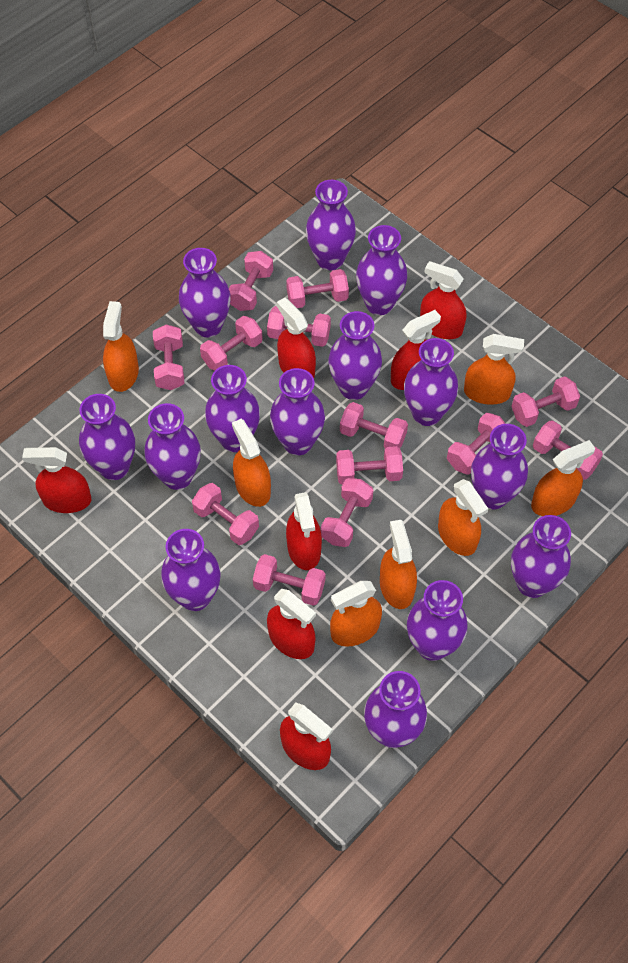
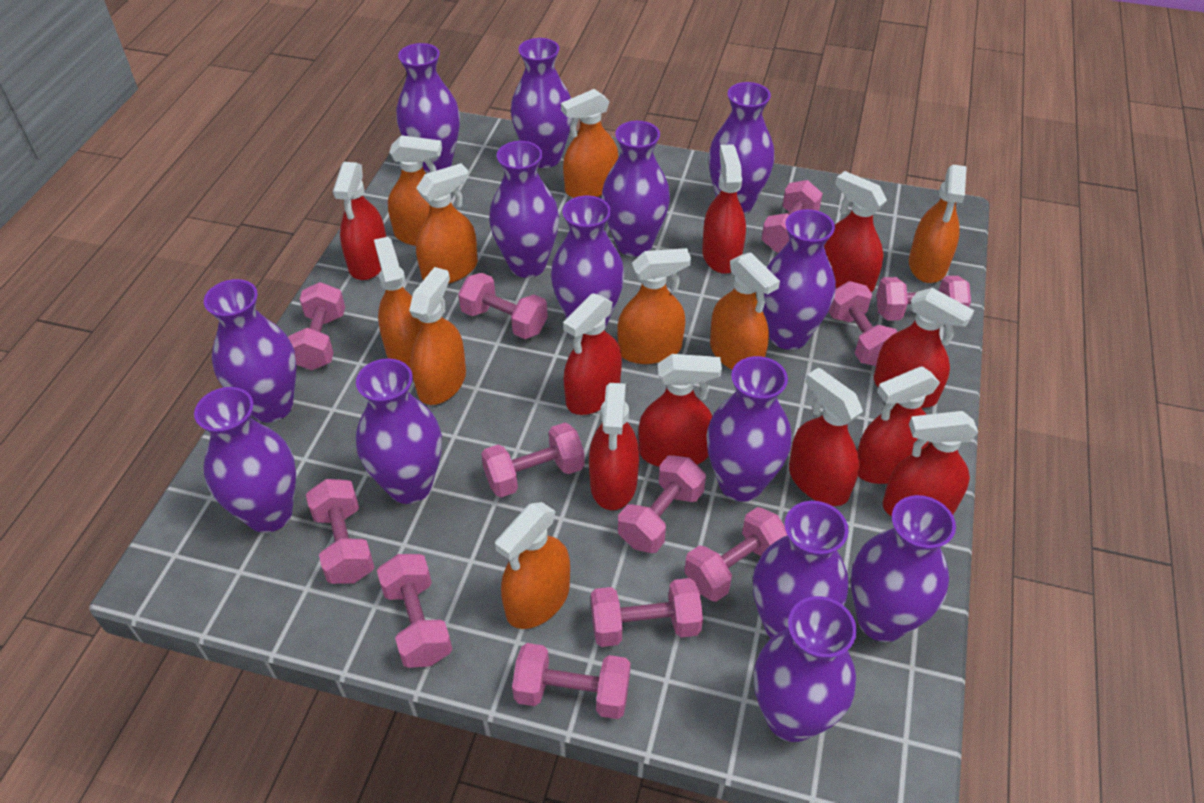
orange spray bottle: 7 -> 9
pink dumbbell: 13 -> 12
red spray bottle: 7 -> 10

